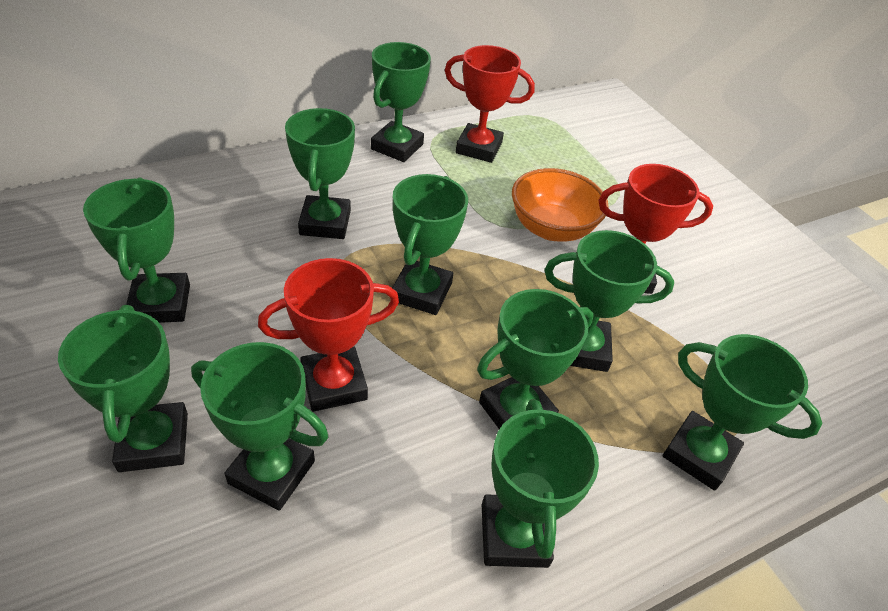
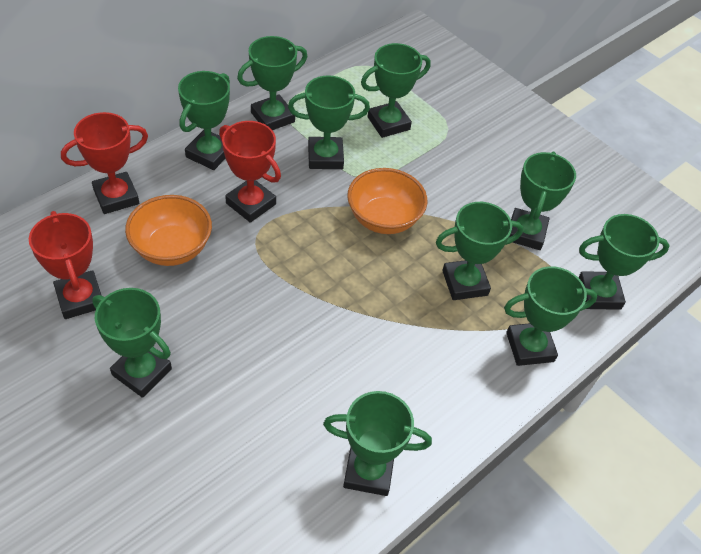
orange bowl: 1 -> 2

